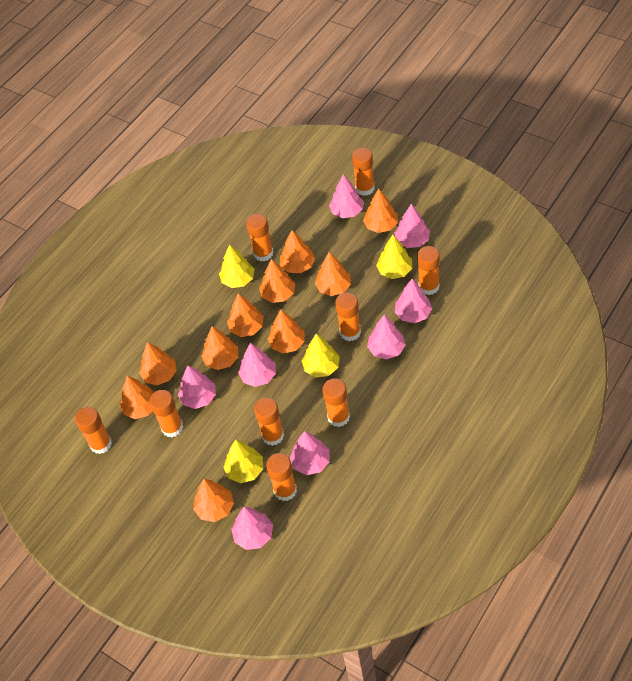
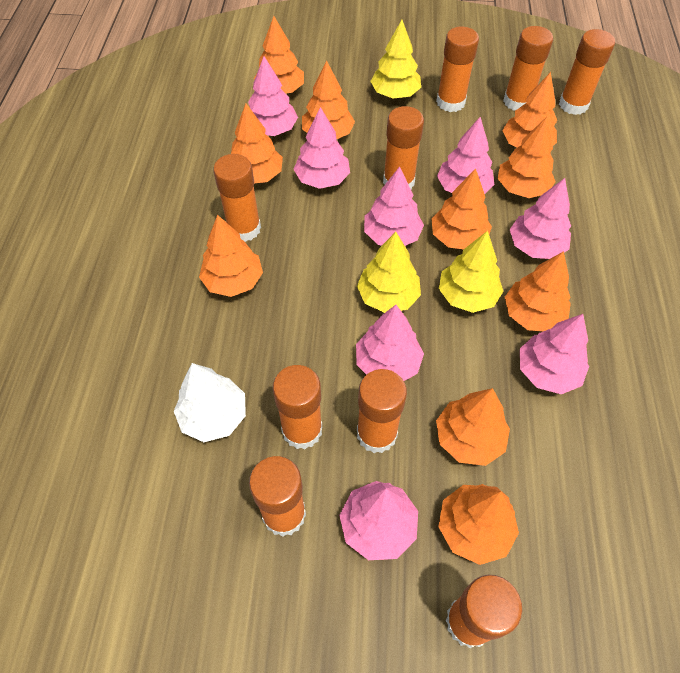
white tree: 0 -> 1
yellow tree: 4 -> 3

